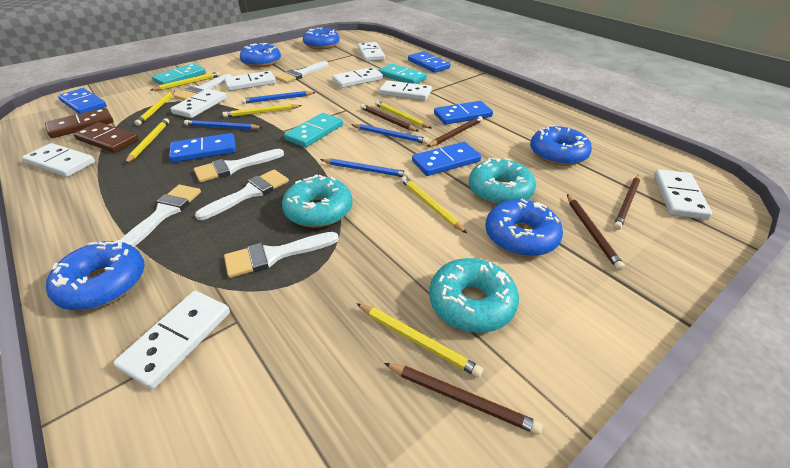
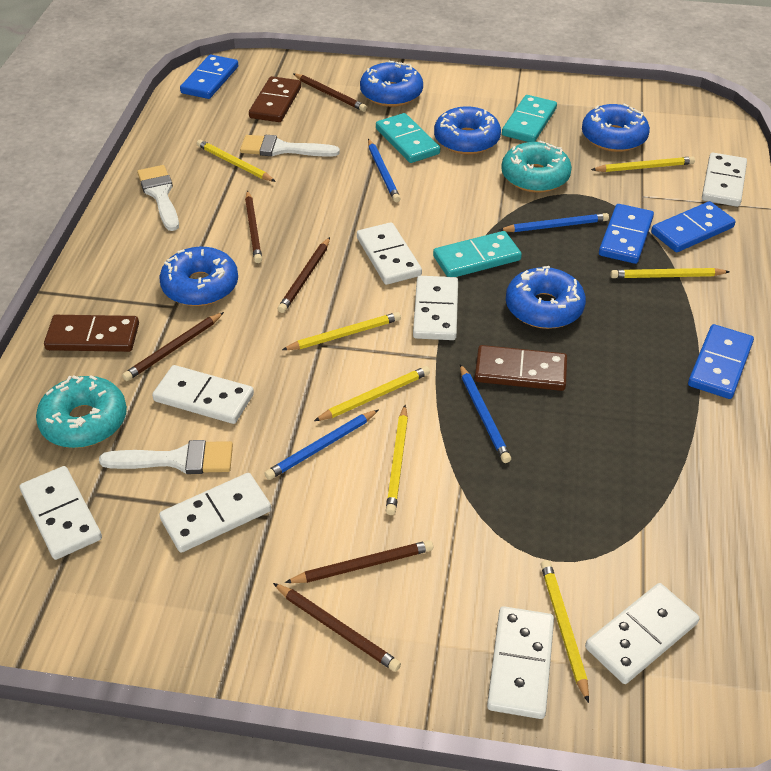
blue domino: 5 -> 4
brown domino: 2 -> 3
brown pencil: 5 -> 6
turquoise donut: 3 -> 2
white brush: 6 -> 3

